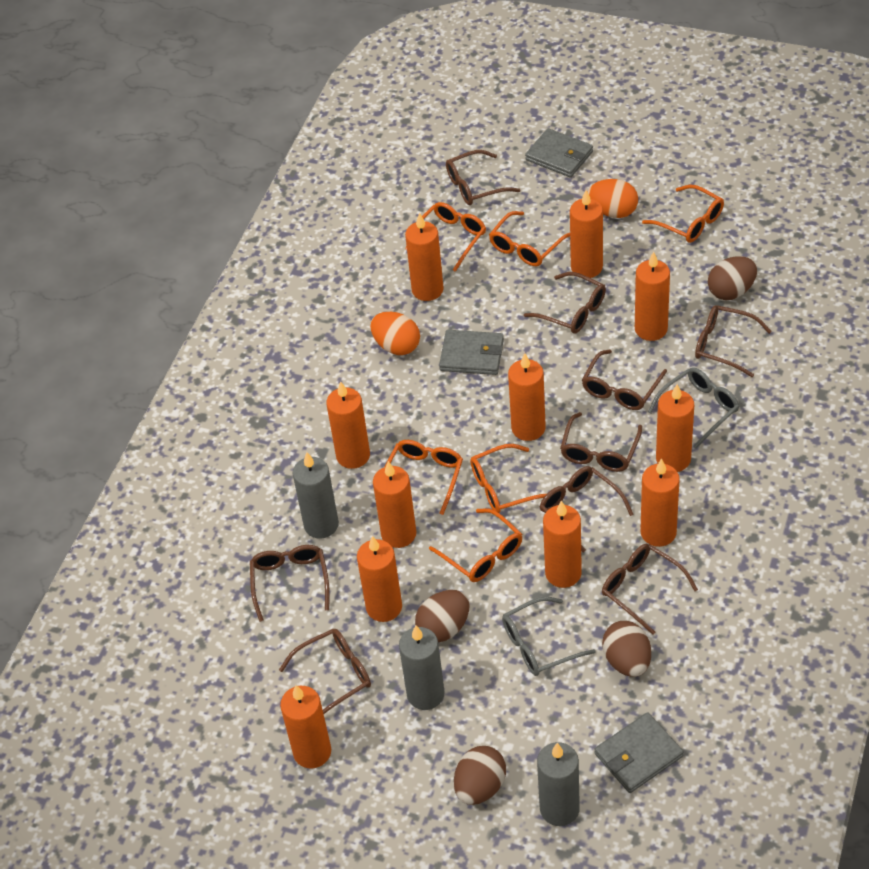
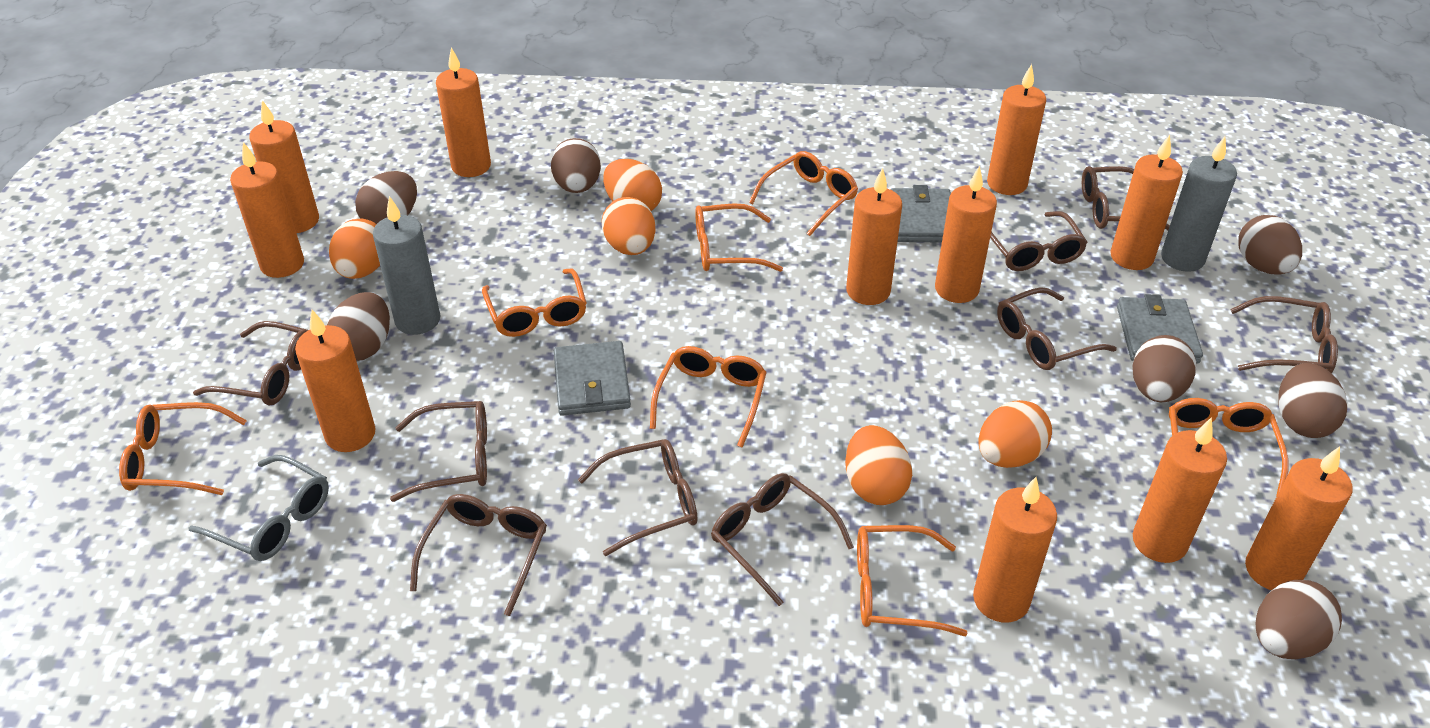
brown egg: 4 -> 7
grey candle: 3 -> 2
grey glasses: 2 -> 1
orange egg: 2 -> 5
orange glasses: 6 -> 7

